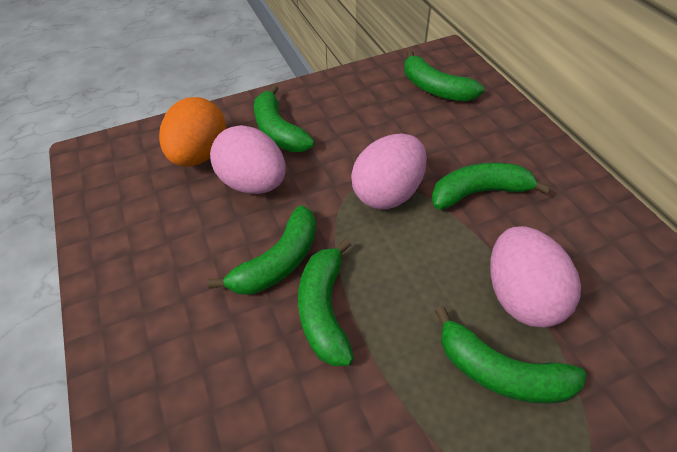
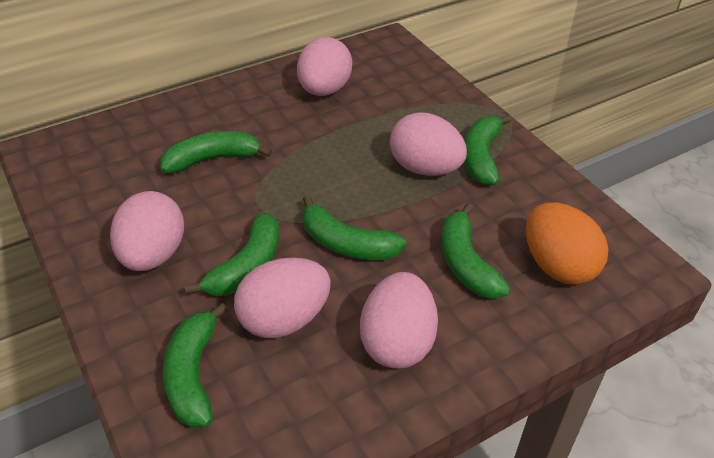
pink egg: 3 -> 5

